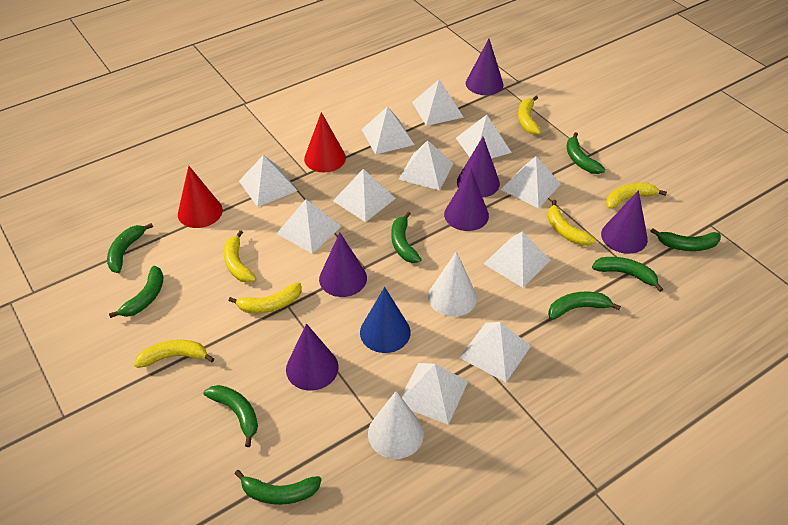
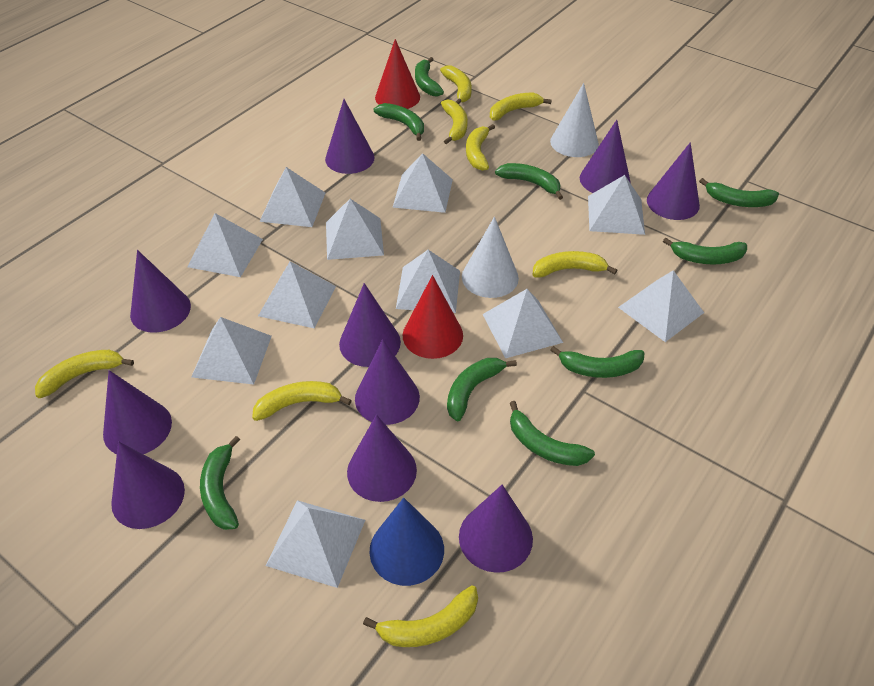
purple cone: 6 -> 10
yellow banana: 6 -> 8

